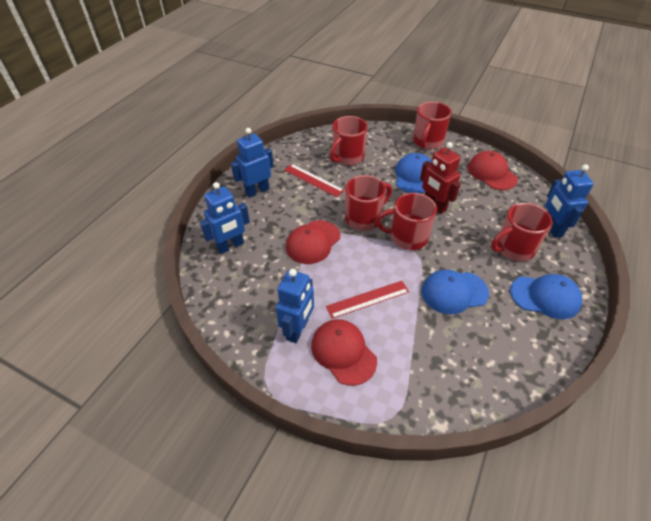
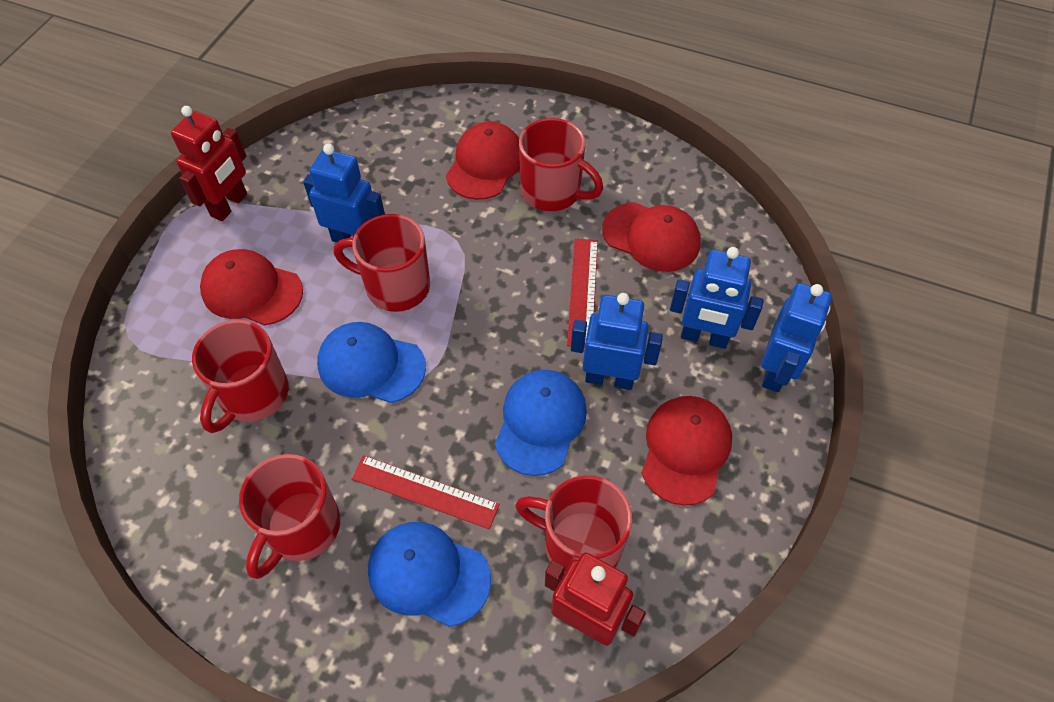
red cap: 3 -> 4
red robot: 1 -> 2

